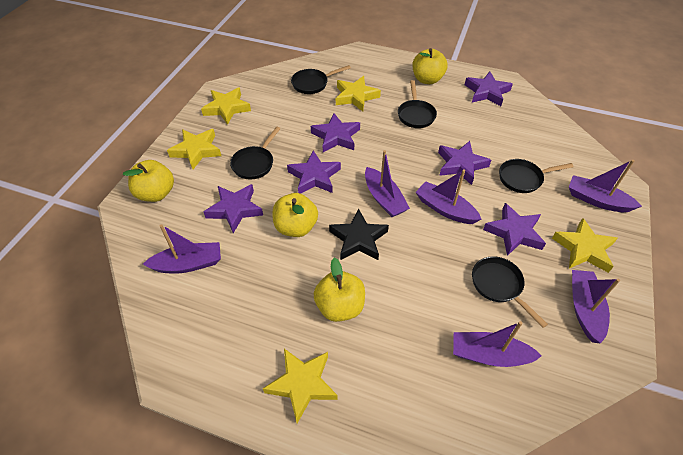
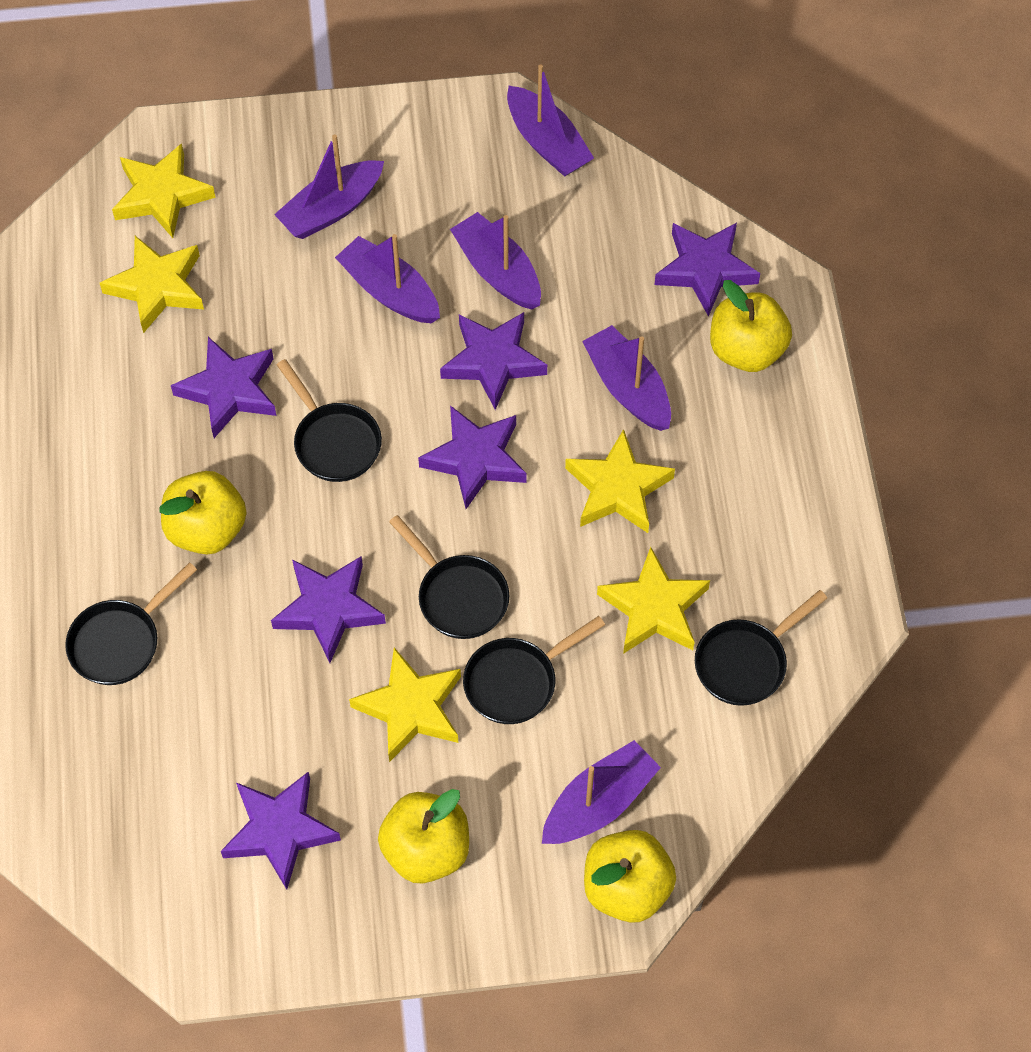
black star: 1 -> 0

